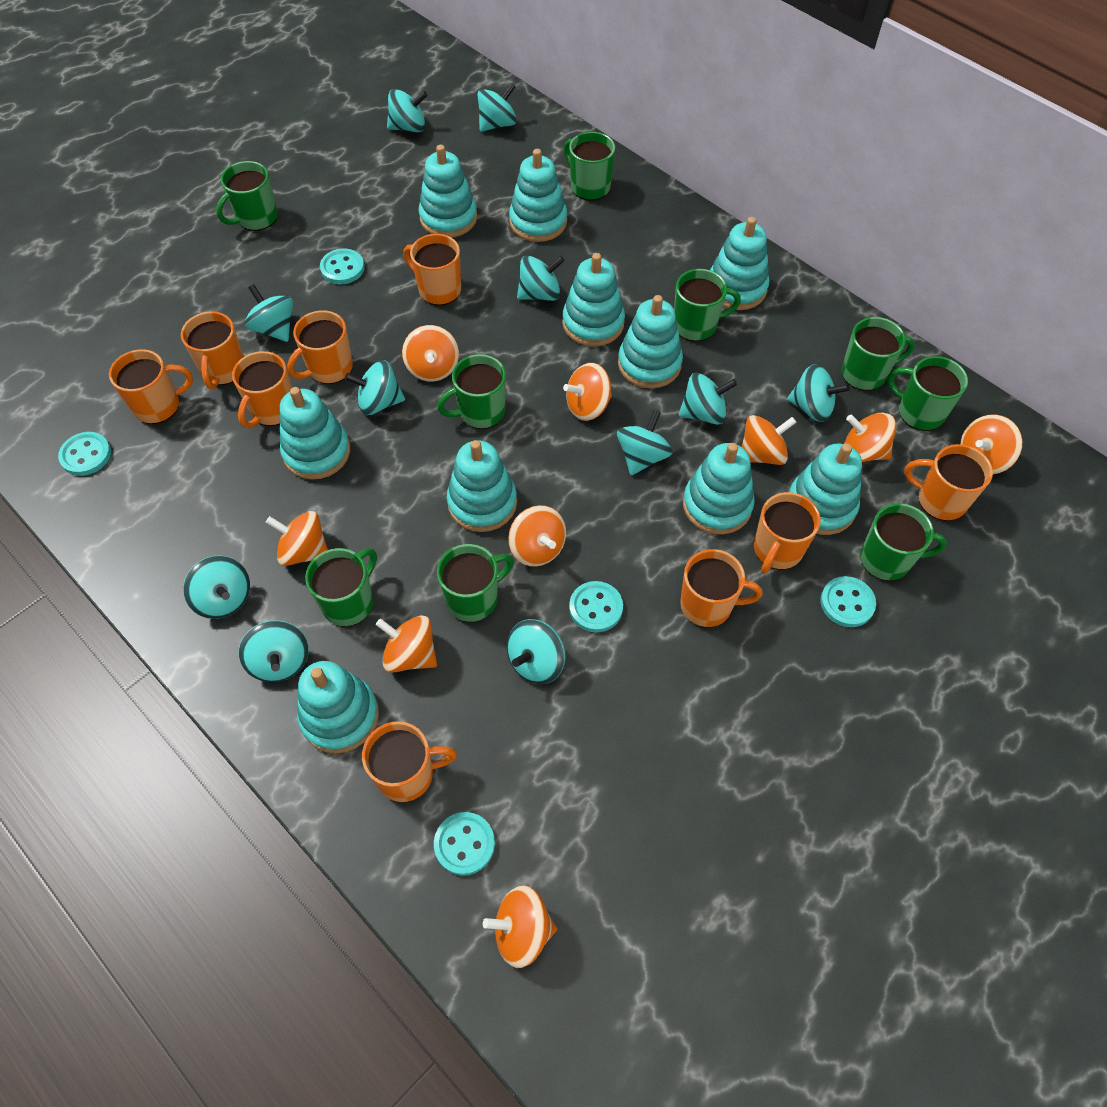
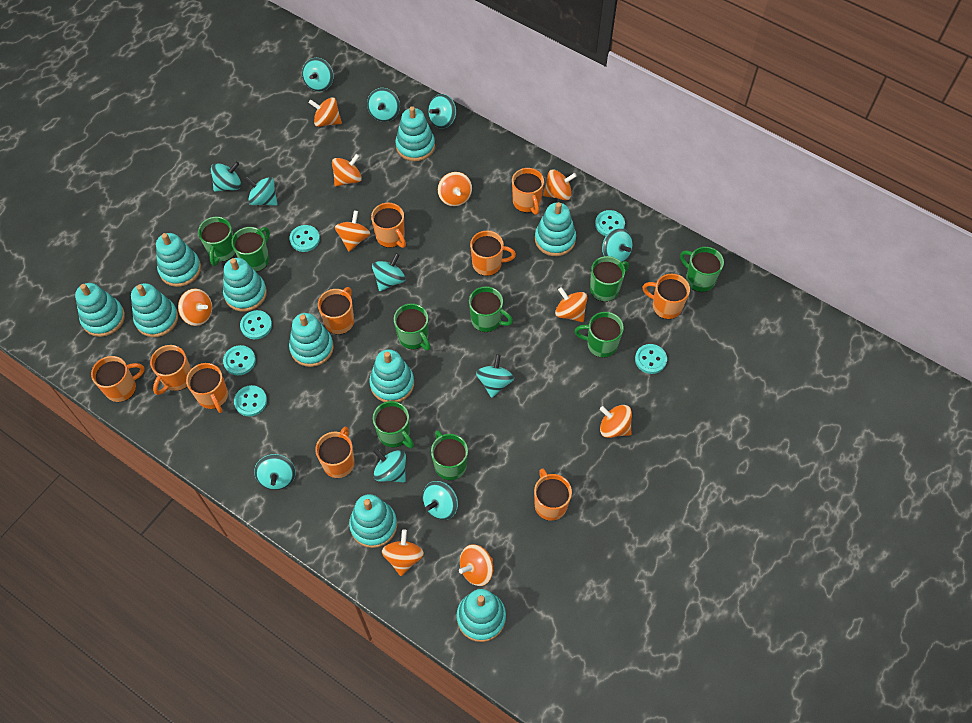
orange mug: 9 -> 10
orange spinning top: 9 -> 10
turquoise button: 5 -> 6

